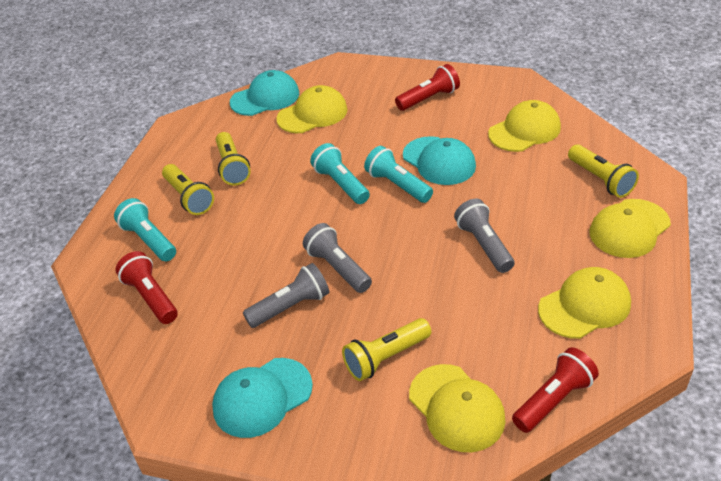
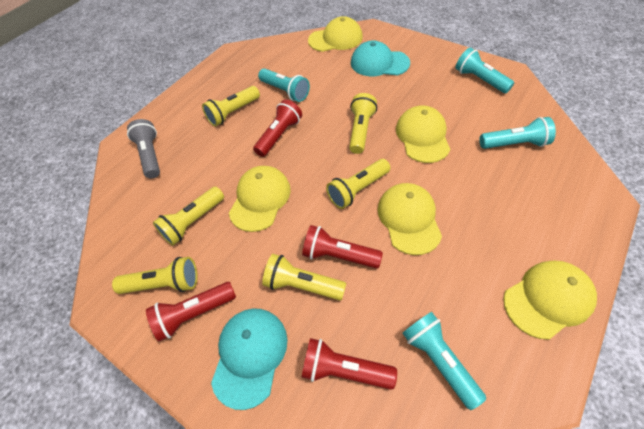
grey flashlight: 3 -> 1
red flashlight: 3 -> 4
turquoise cap: 3 -> 2
turquoise flashlight: 3 -> 4
yellow flashlight: 4 -> 6

